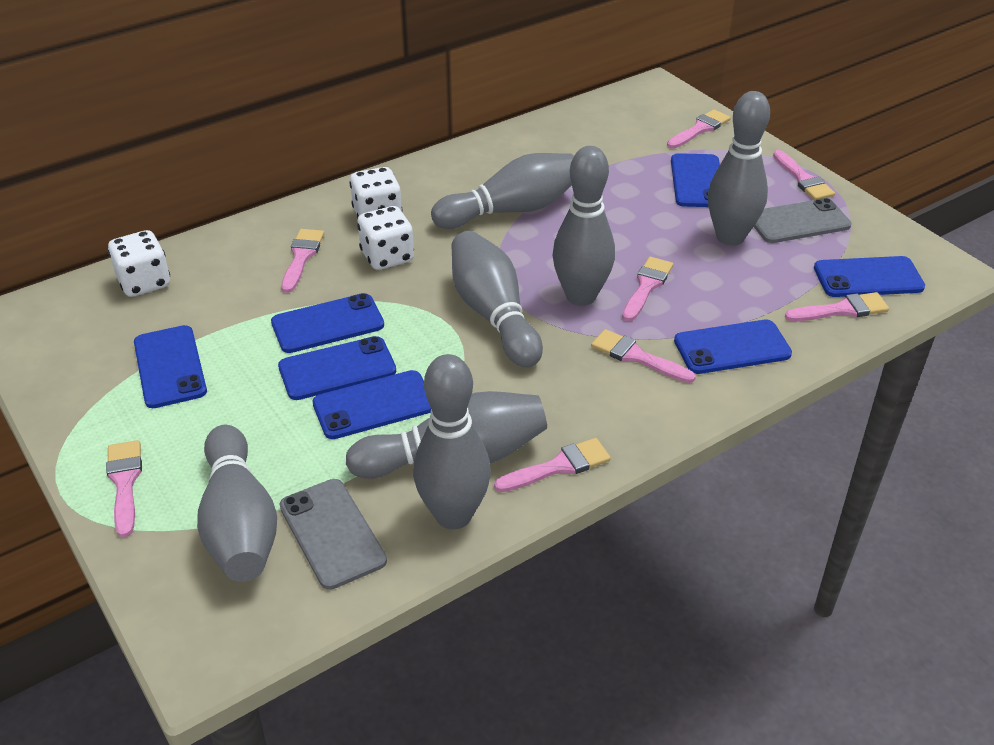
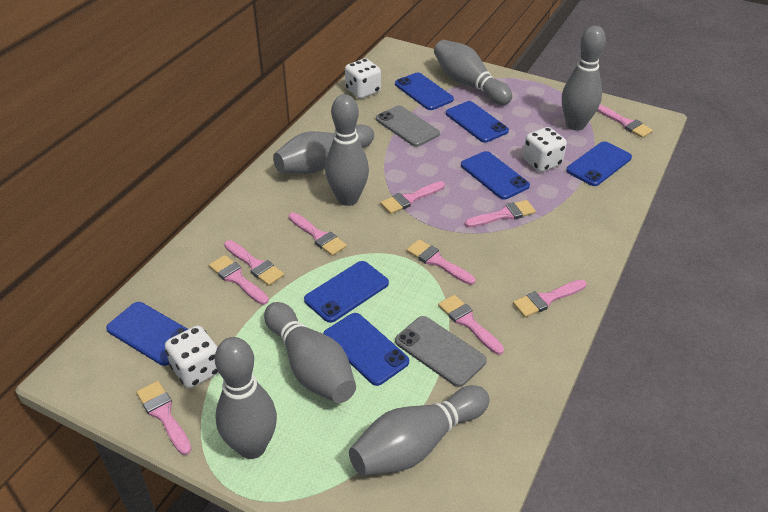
pink brush: 8 -> 10

